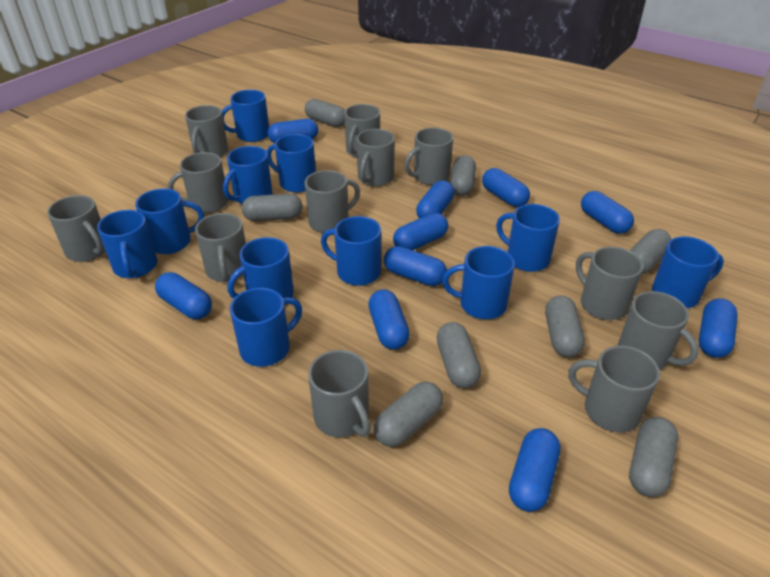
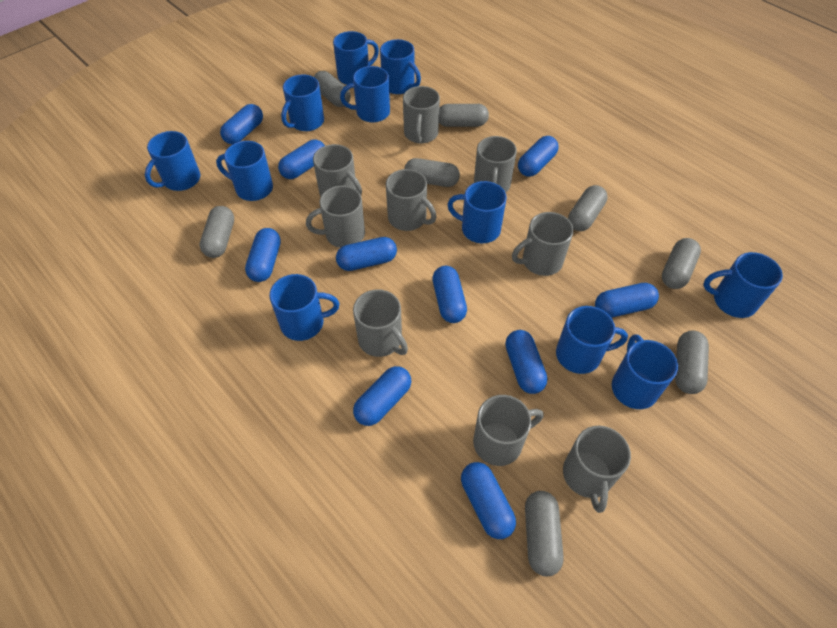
grey mug: 12 -> 9

